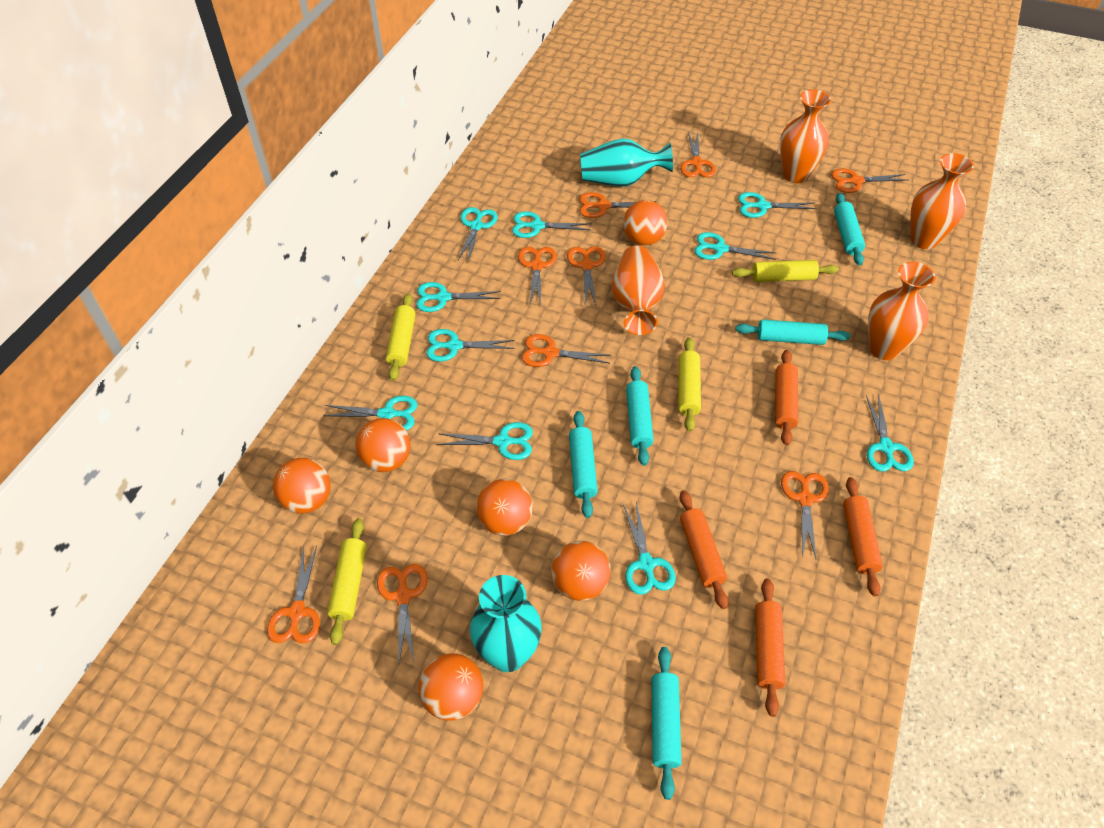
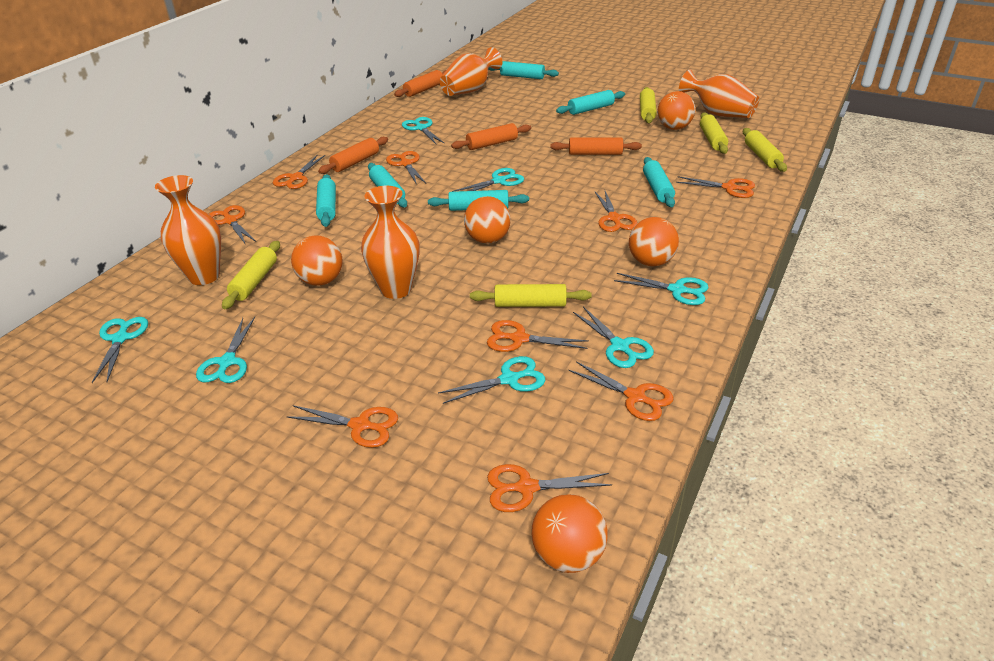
orange ball: 6 -> 5
turquoise rolling pin: 5 -> 6
turquoise scissors: 10 -> 7
turquoise vase: 2 -> 0
yellow rolling pin: 4 -> 5

